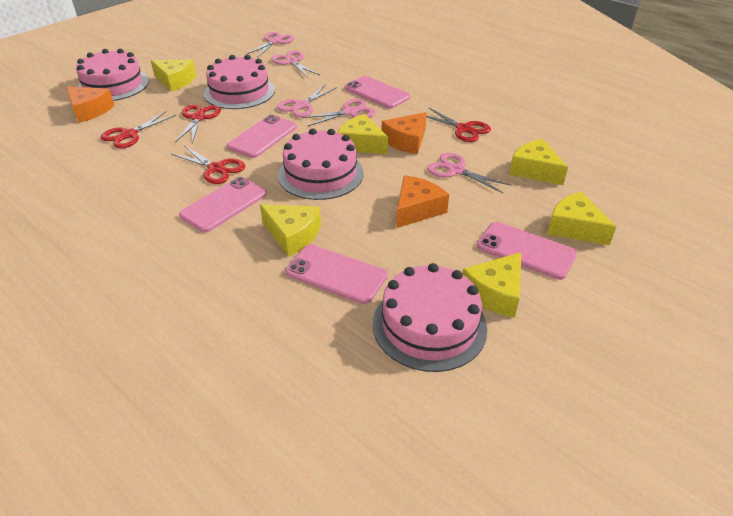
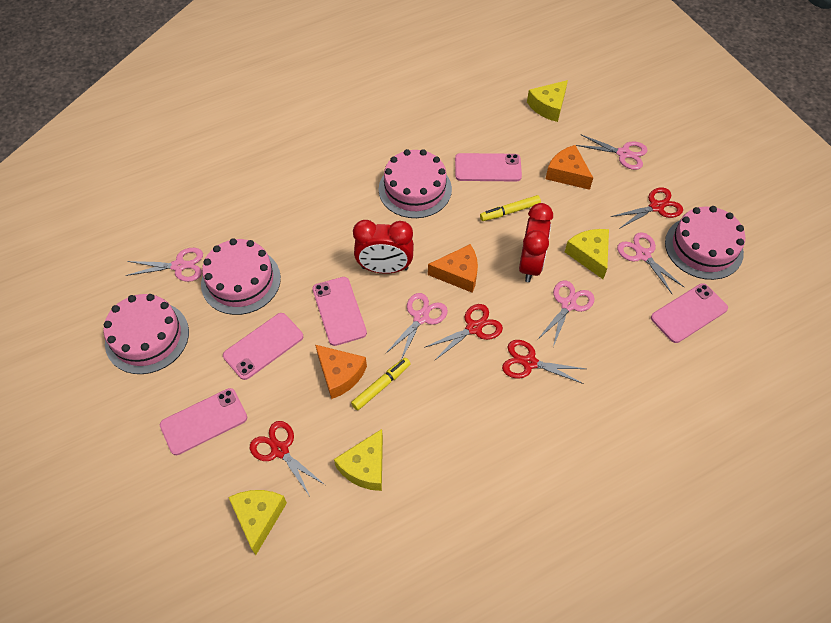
red clock: 0 -> 2
yellow cheese: 6 -> 4
yellow marker: 0 -> 2

